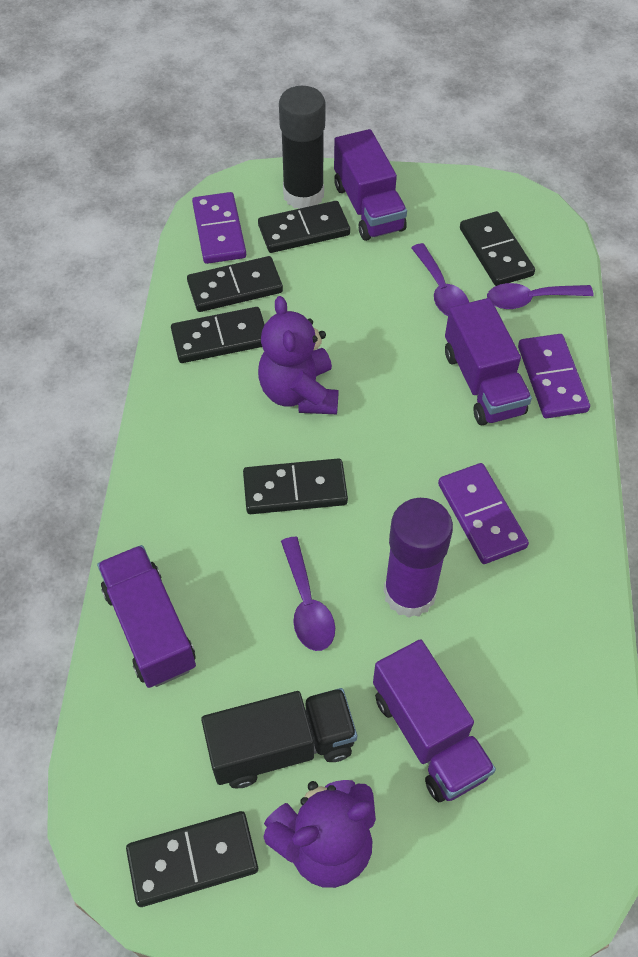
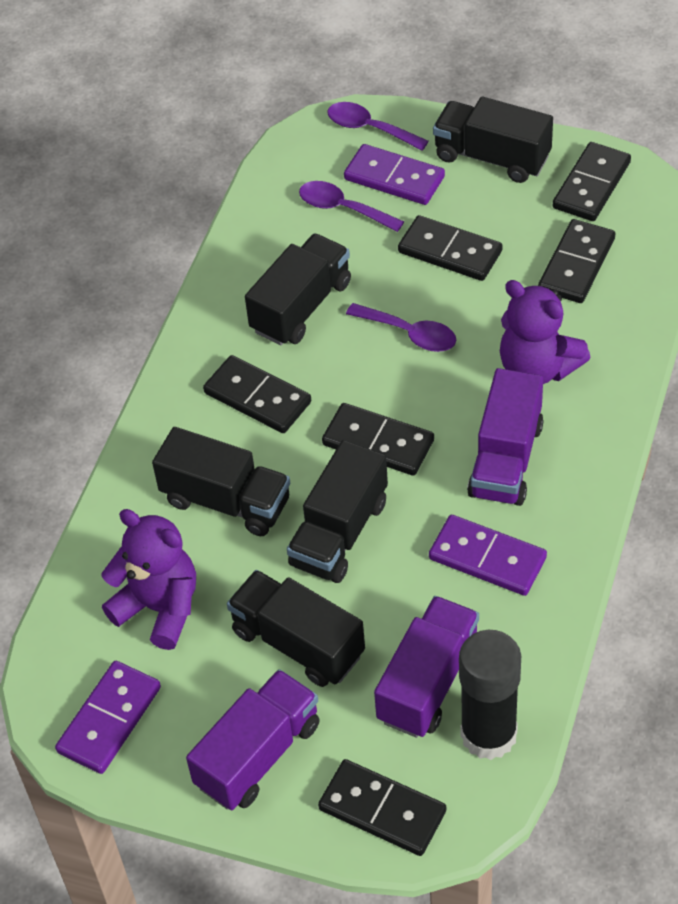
black truck: 1 -> 5
purple glue stick: 1 -> 0
purple truck: 4 -> 3

